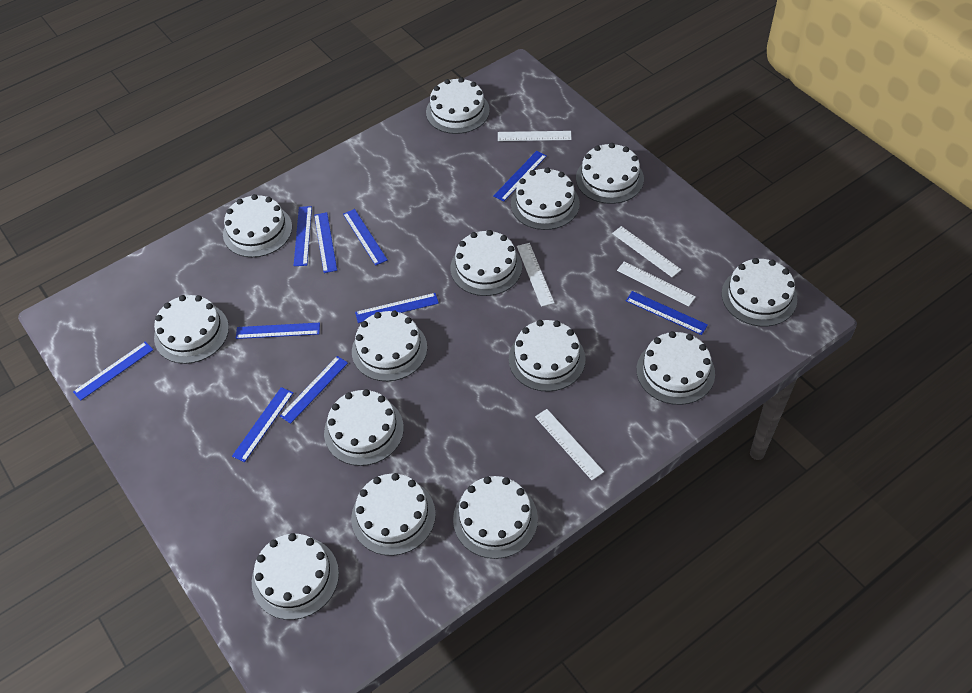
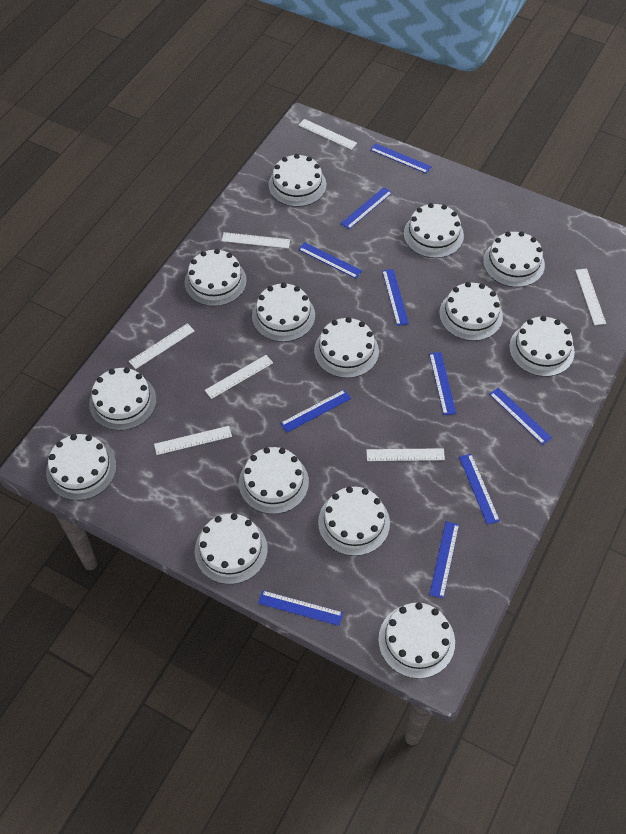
white ruler: 5 -> 7

